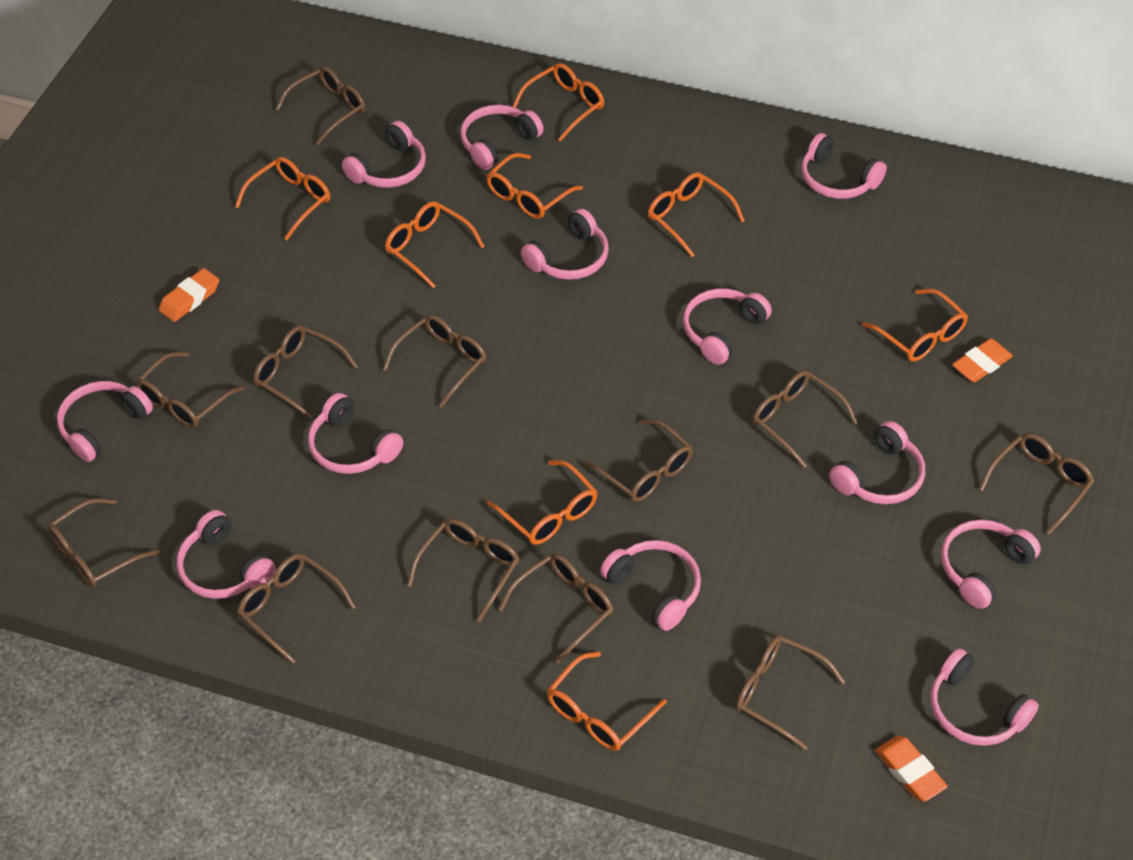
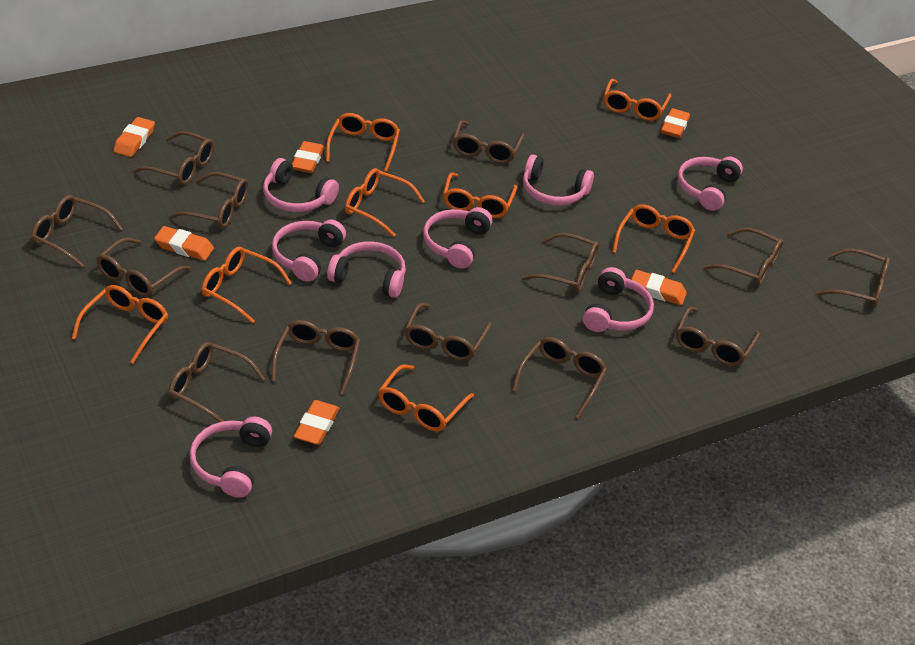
brown glasses: 12 -> 13
orange eraser: 3 -> 6
pink headphones: 12 -> 8

